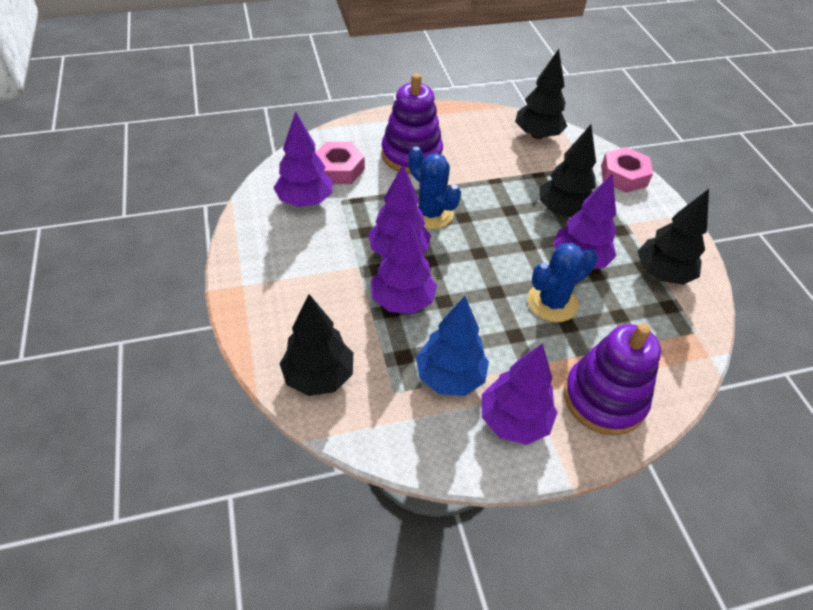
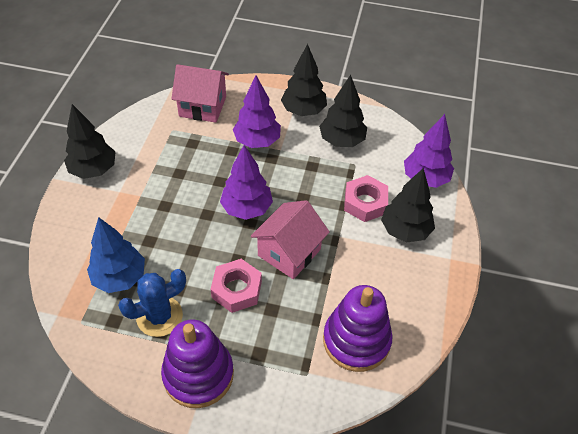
blue cactus: 2 -> 1
pink house: 0 -> 2
purple tree: 5 -> 3

